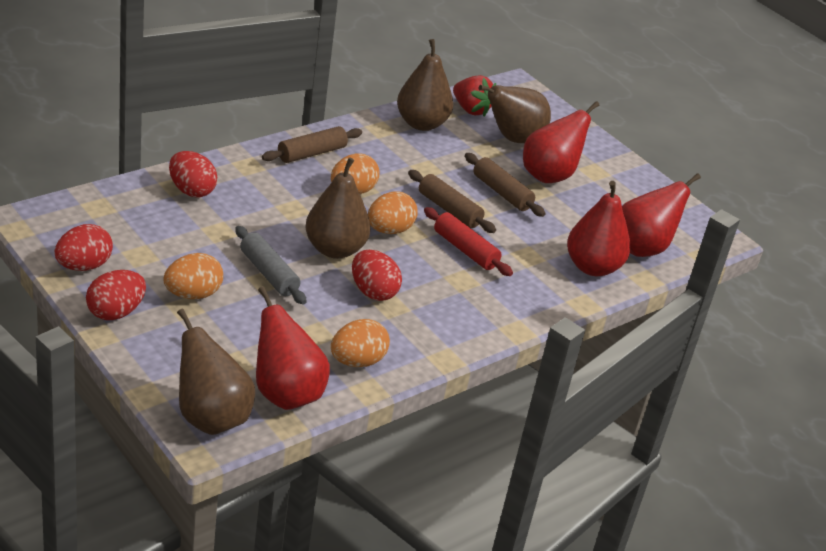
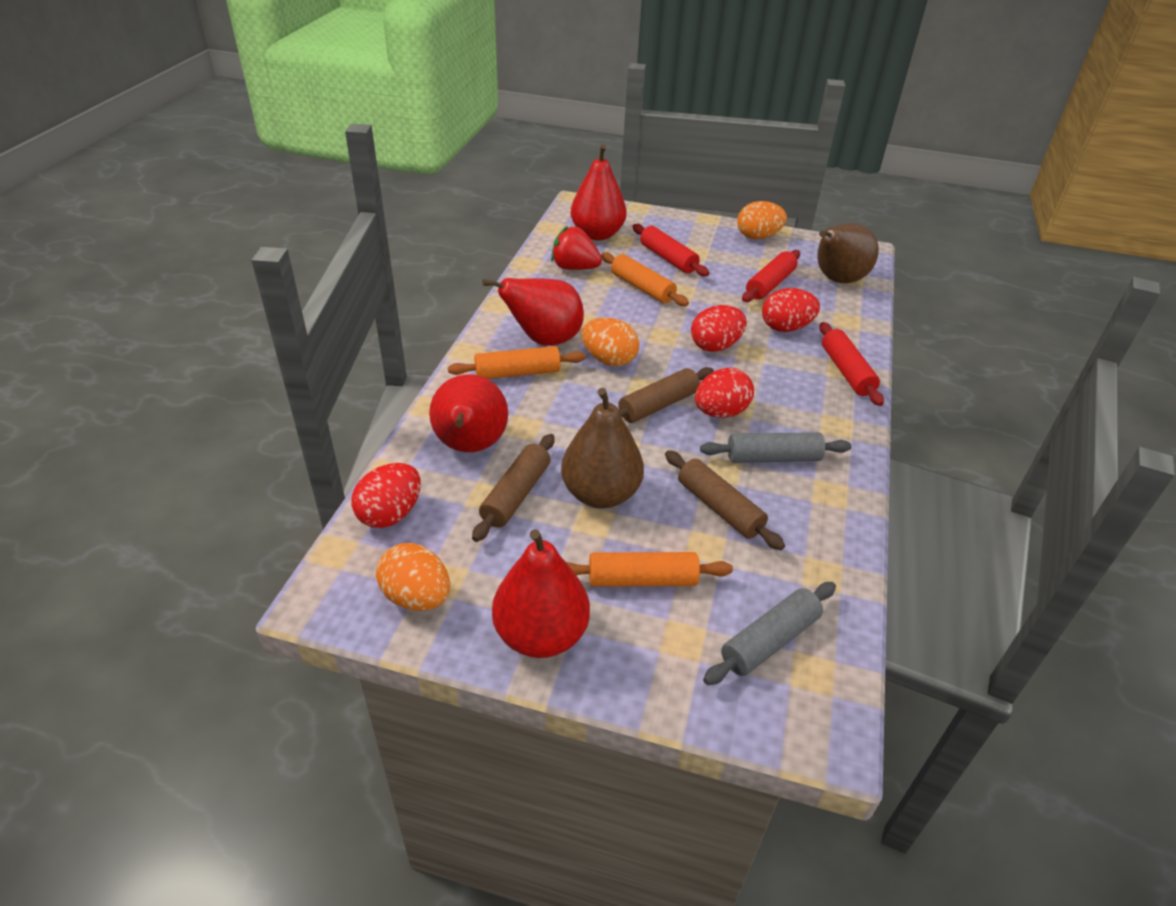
brown pear: 4 -> 2
grey rolling pin: 1 -> 2
orange egg: 4 -> 3
orange rolling pin: 0 -> 3
red rolling pin: 1 -> 3

